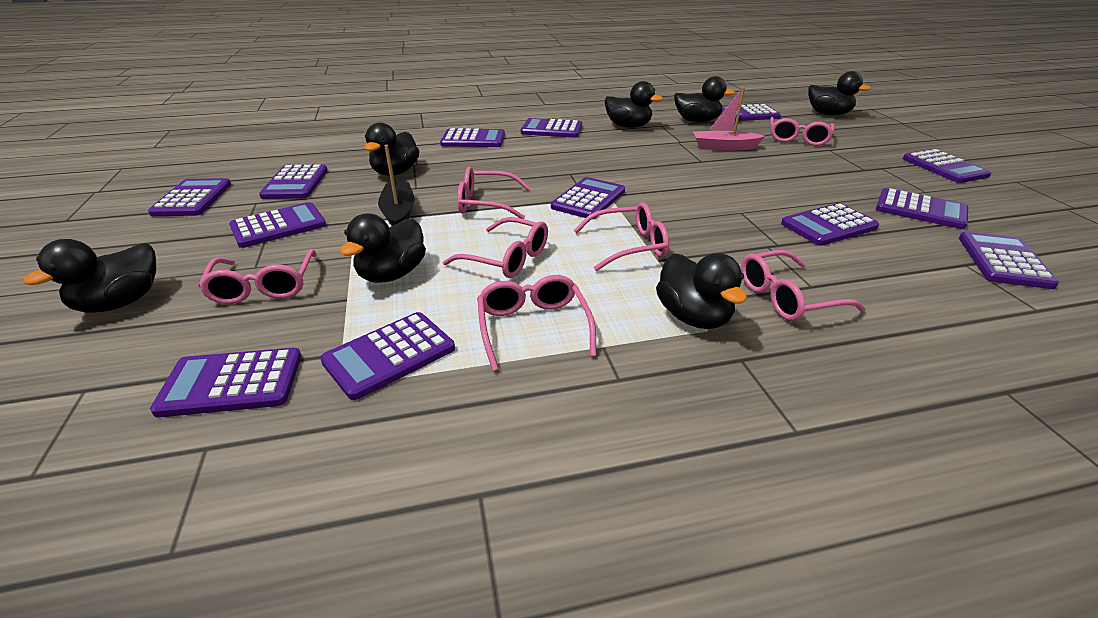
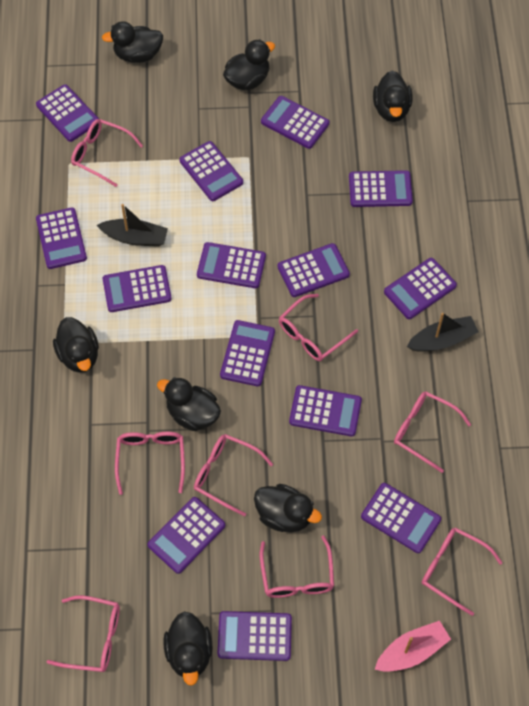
black boat: 1 -> 2
pink glasses: 7 -> 8
purple calculator: 13 -> 14

